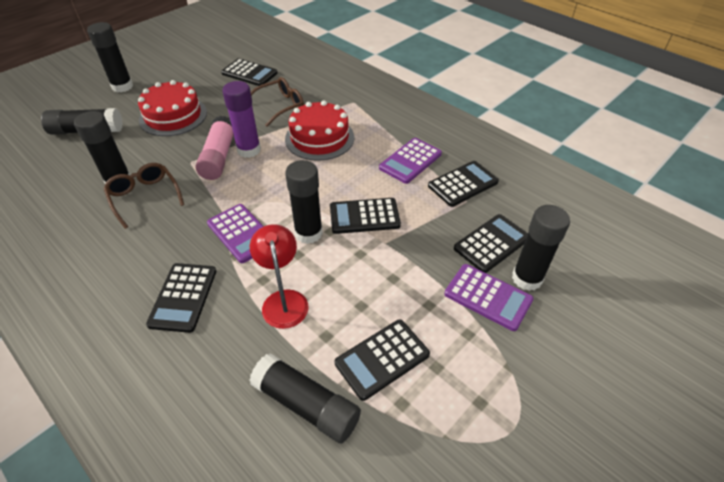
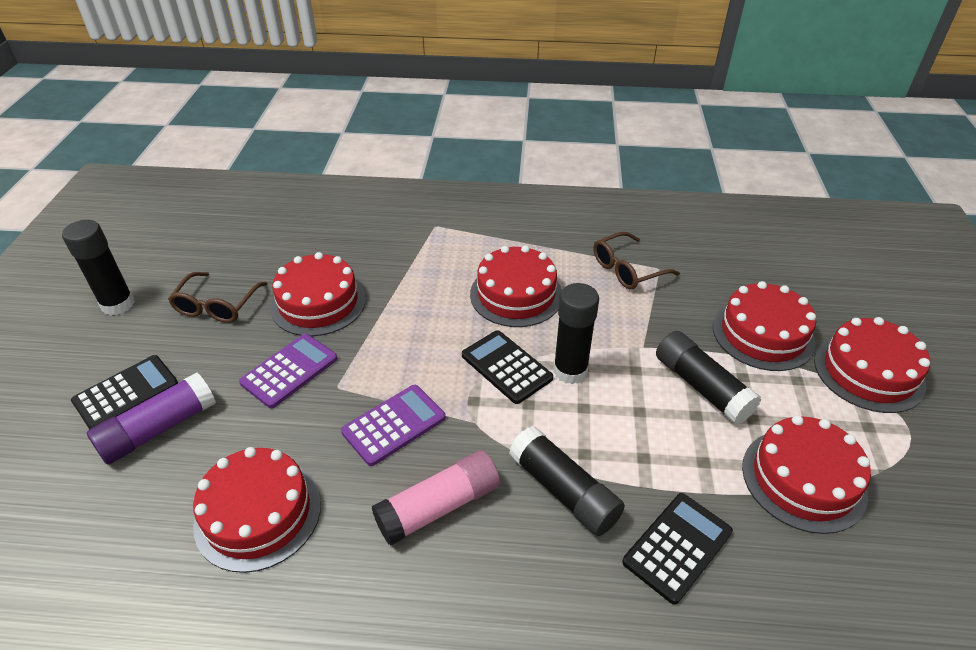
black calculator: 6 -> 3
black glue stick: 6 -> 4
purple calculator: 3 -> 2
red cake: 2 -> 6
red lamp: 1 -> 0

